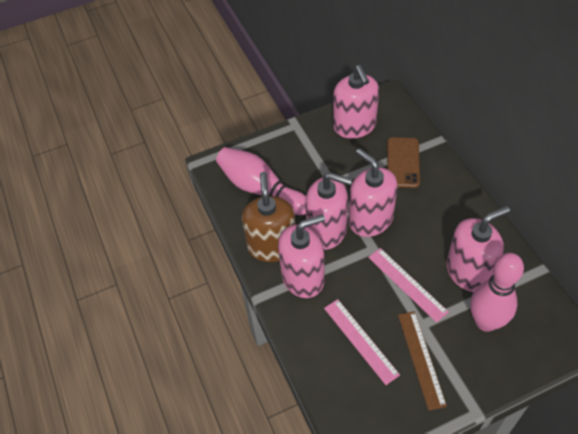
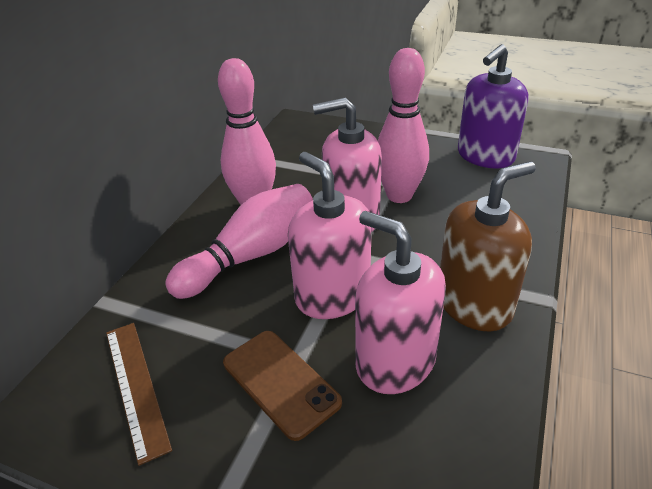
pink bowling pin: 2 -> 3
pink ruler: 2 -> 0
pink soap dispenser: 5 -> 3
purple soap dispenser: 0 -> 1

